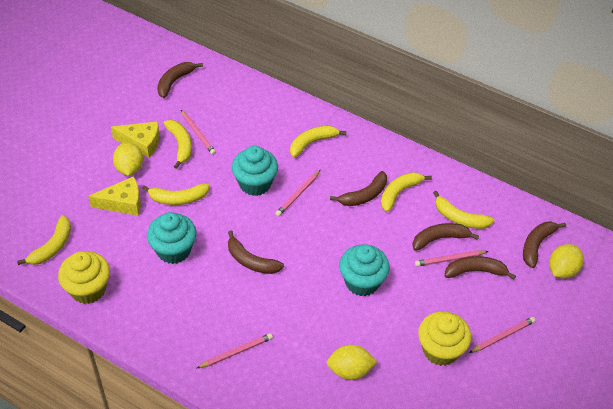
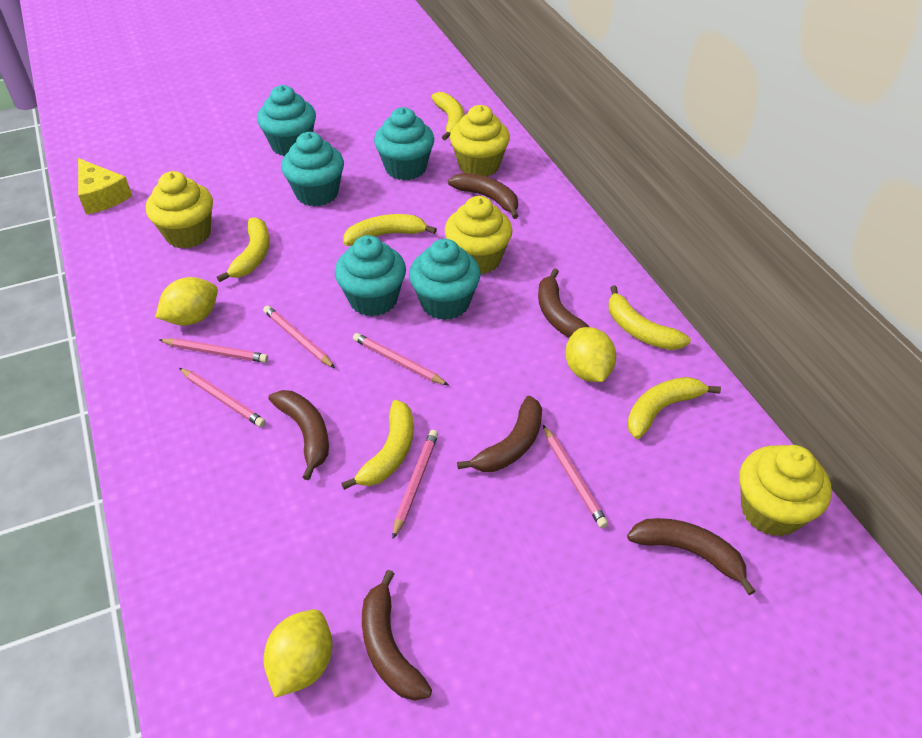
pink pencil: 5 -> 6
turquoise cupcake: 3 -> 5
yellow cheese: 2 -> 1
yellow cupcake: 2 -> 4

